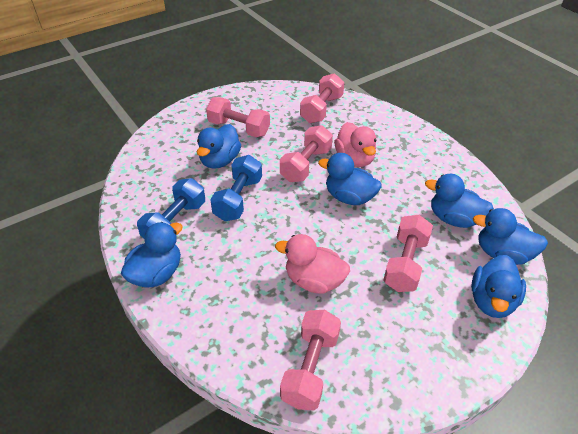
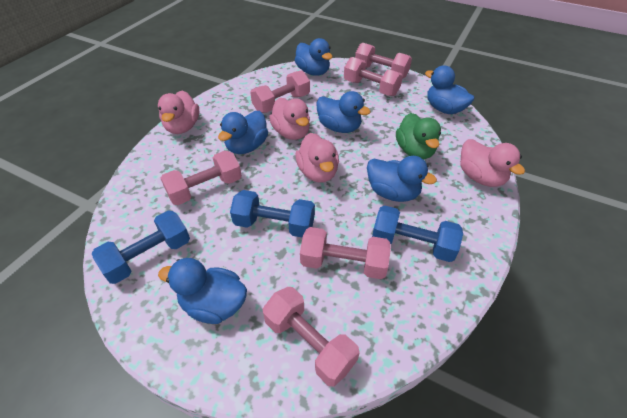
blue dumbbell: 2 -> 3
green duck: 0 -> 1
pink duck: 2 -> 4
pink dumbbell: 5 -> 6

